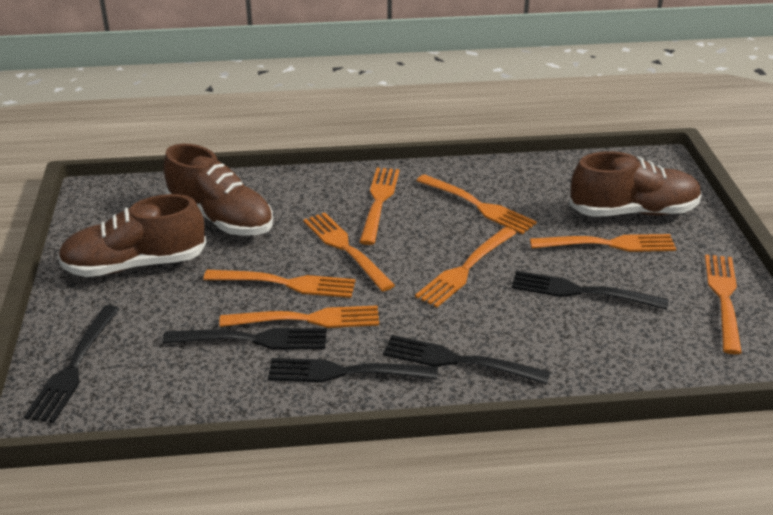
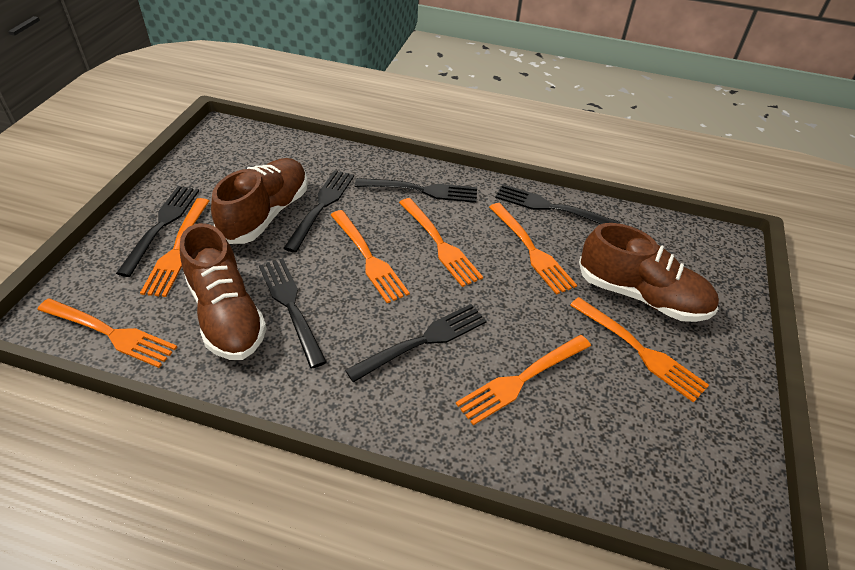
black fork: 5 -> 6
orange fork: 8 -> 7

